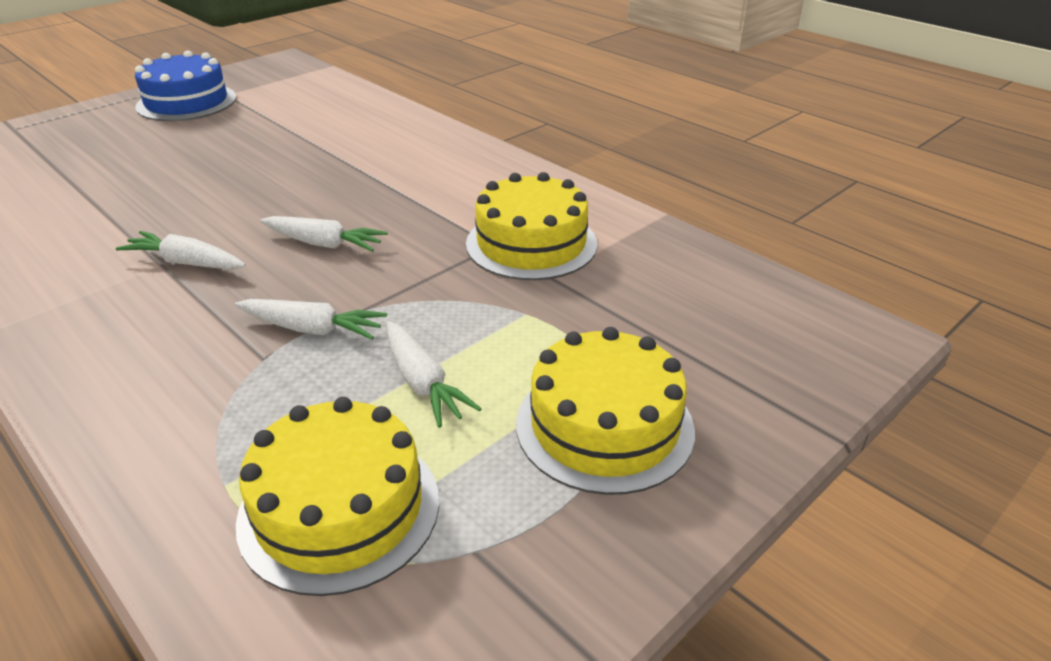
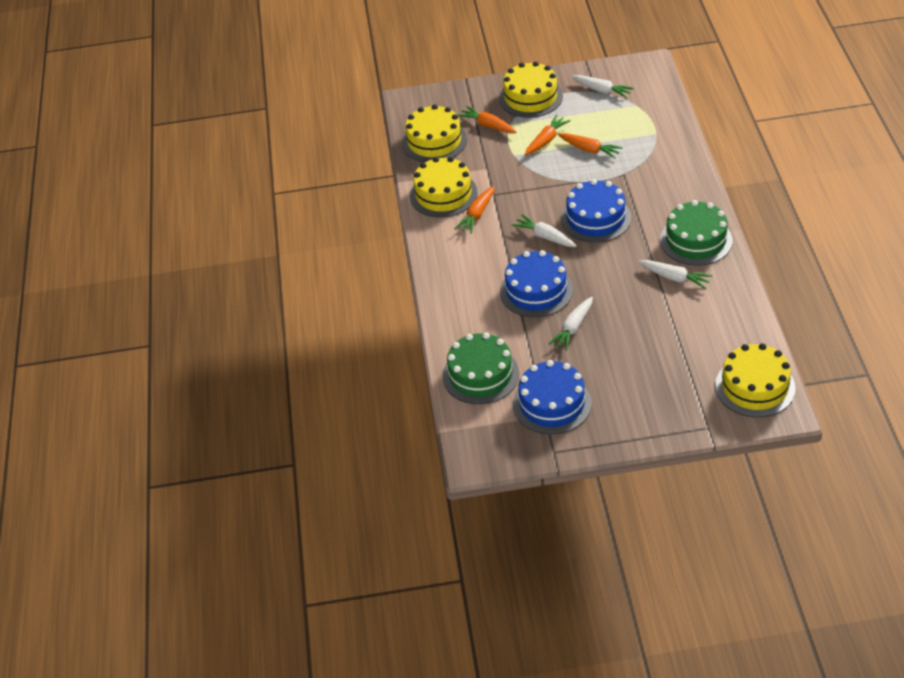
blue cake: 1 -> 3
green cake: 0 -> 2
orange carrot: 0 -> 4
yellow cake: 3 -> 4

